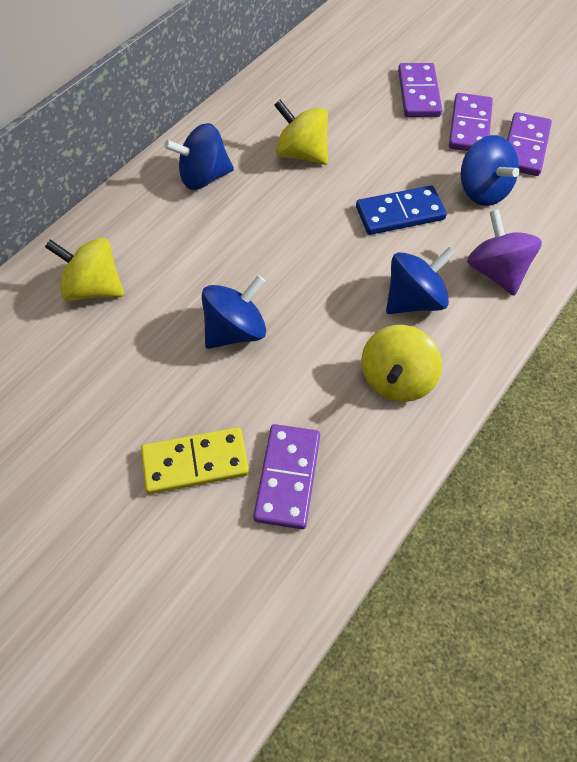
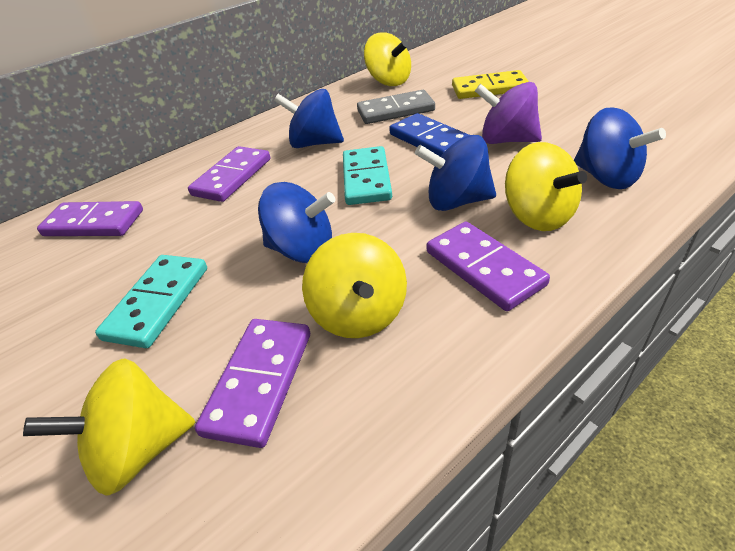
grey domino: 0 -> 1
turquoise domino: 0 -> 2
yellow spinning top: 3 -> 4

